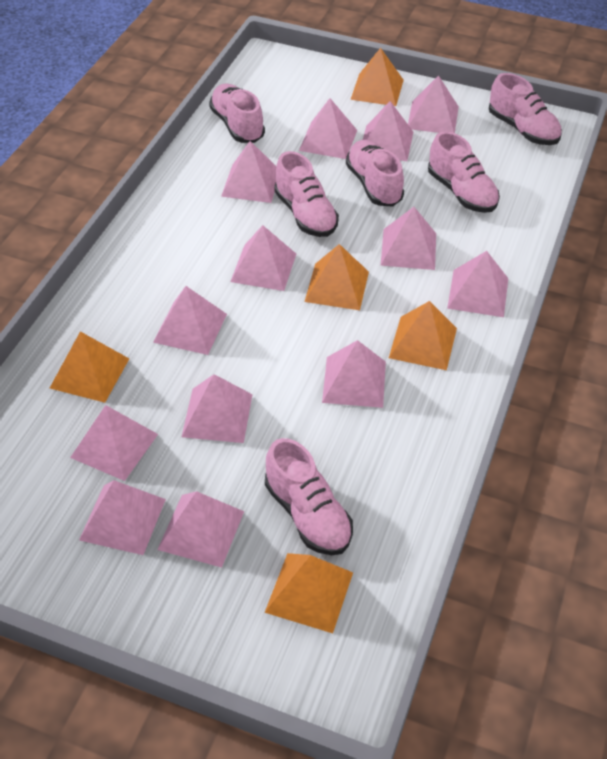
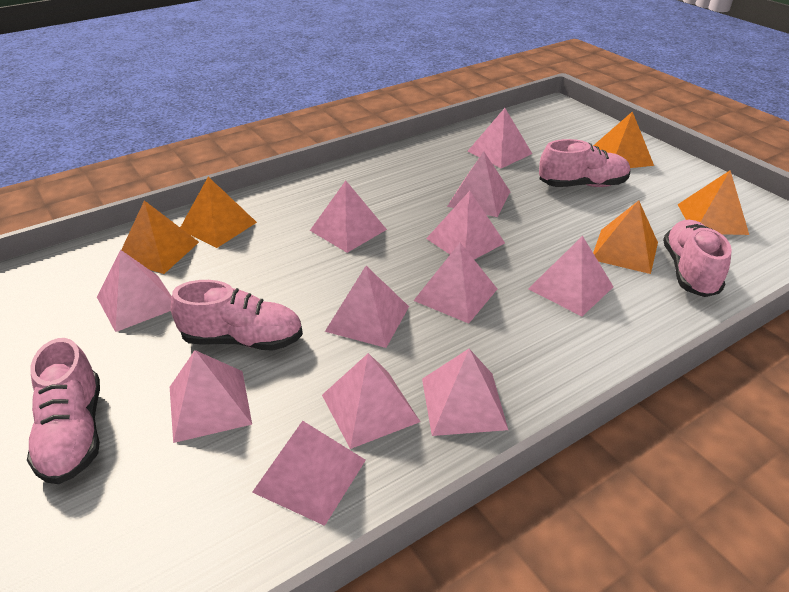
pink pyramid: 13 -> 12
pink shoe: 6 -> 4

